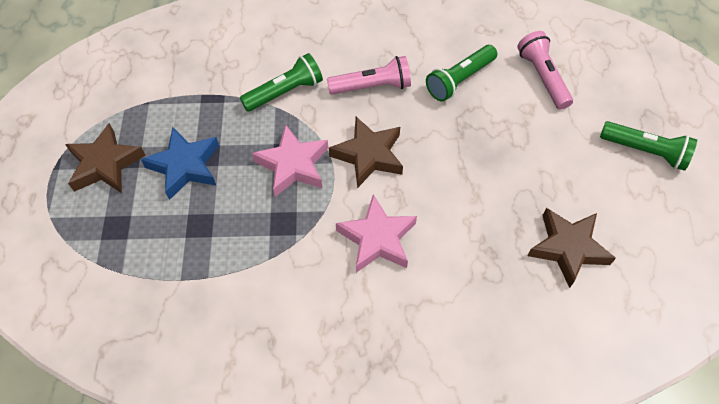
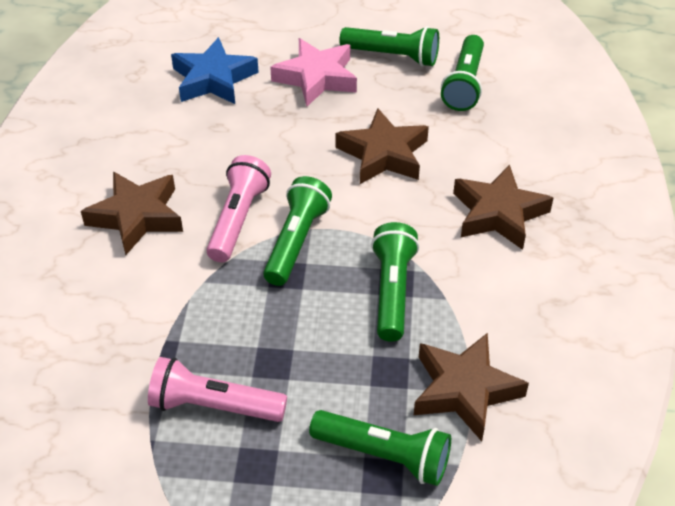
brown star: 3 -> 4
green flashlight: 3 -> 5
pink star: 2 -> 1

